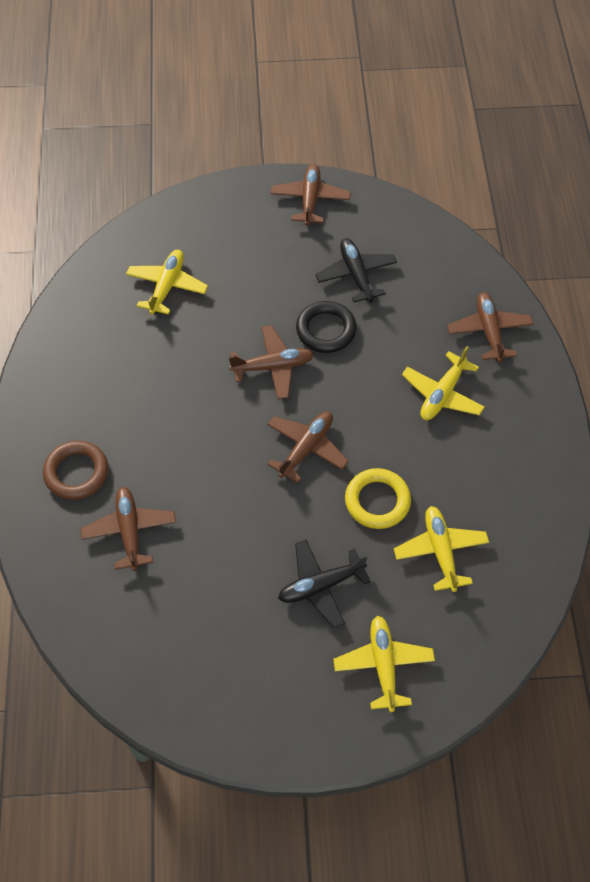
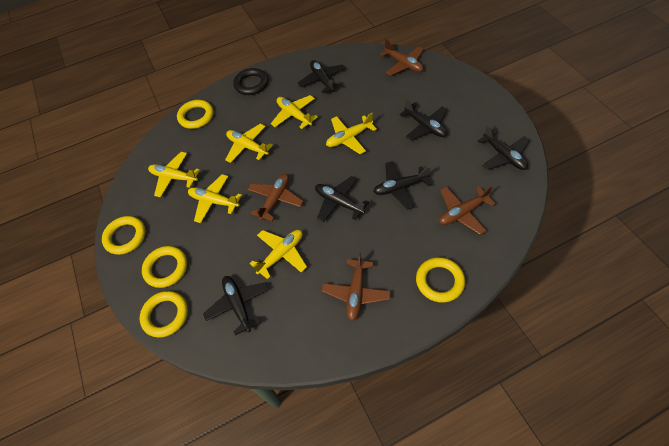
black plane: 2 -> 6
brown plane: 5 -> 4
brown ring: 1 -> 0
yellow plane: 4 -> 6
yellow ring: 1 -> 5

